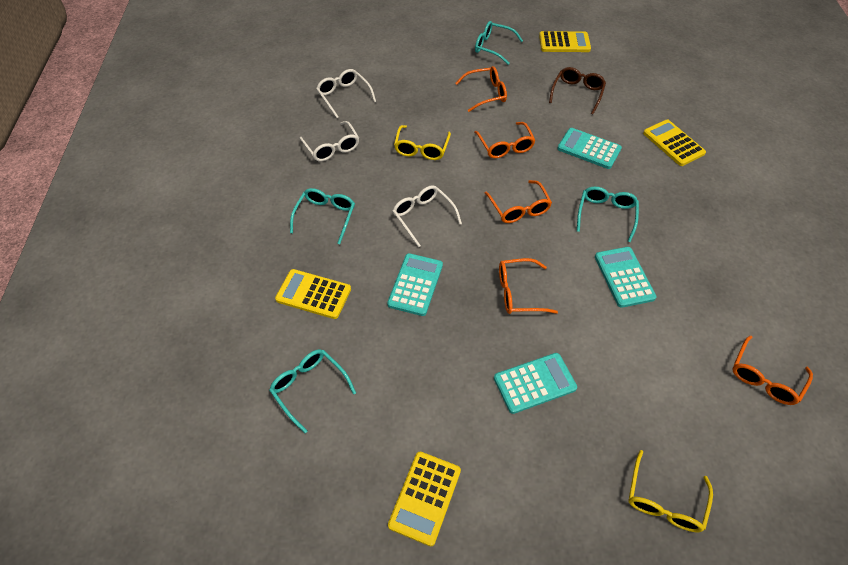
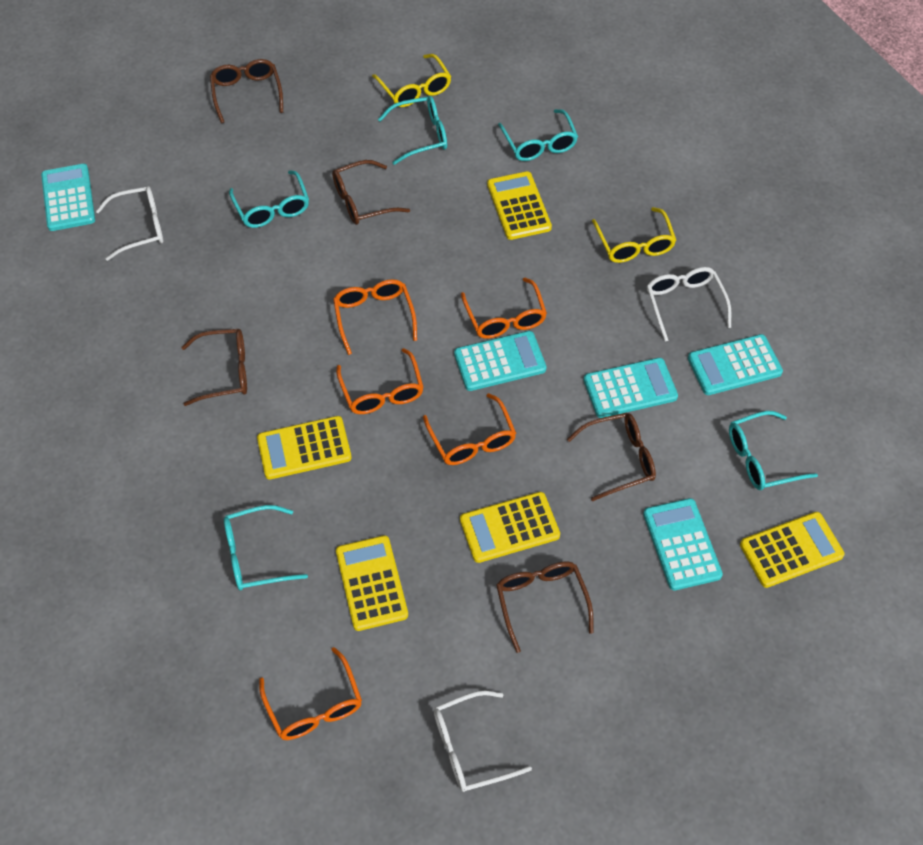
brown glasses: 1 -> 5
turquoise calculator: 4 -> 5
turquoise glasses: 4 -> 5
yellow calculator: 4 -> 5

